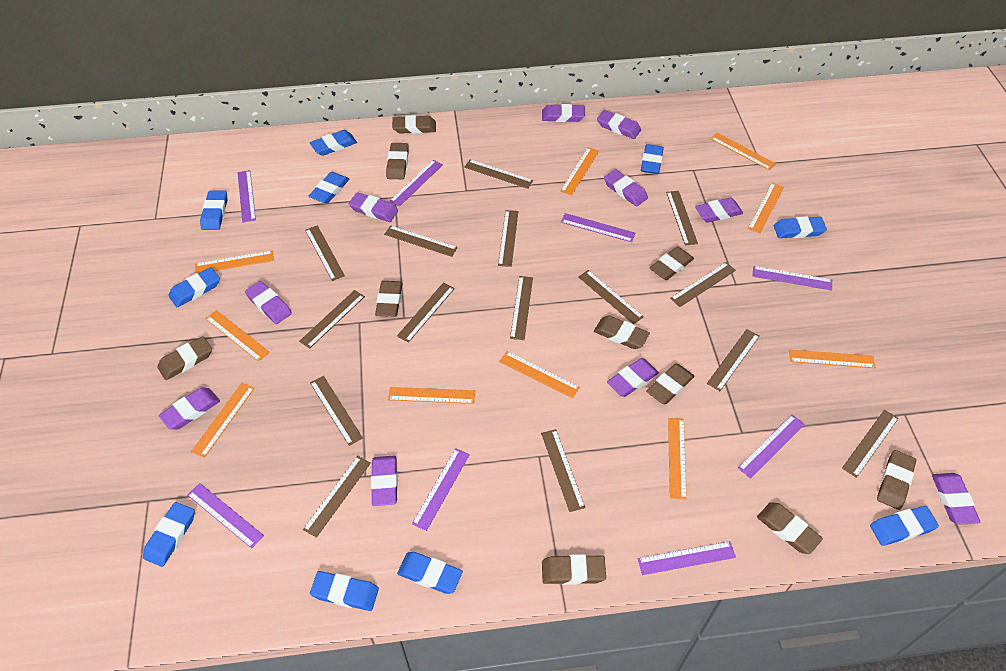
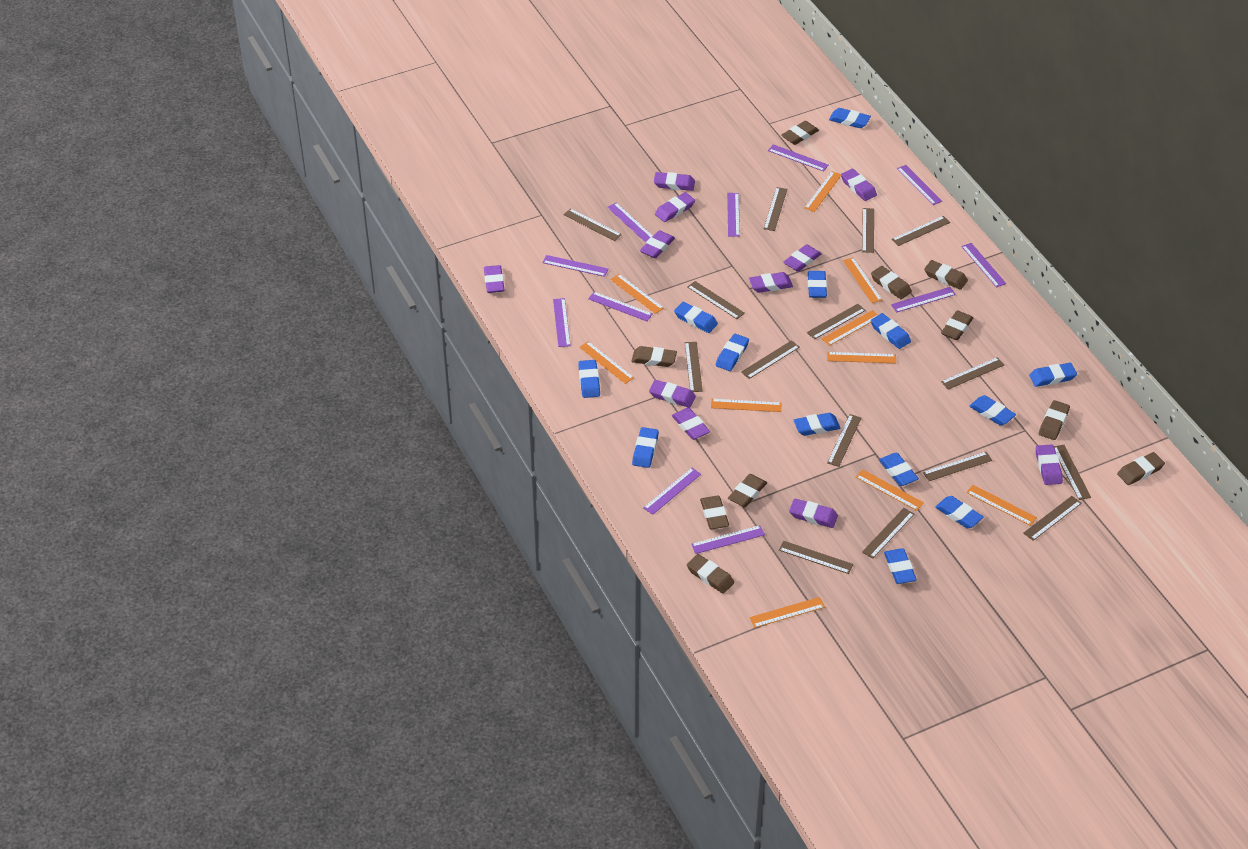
blue eraser: 10 -> 13
purple eraser: 10 -> 11
purple ruler: 8 -> 11

